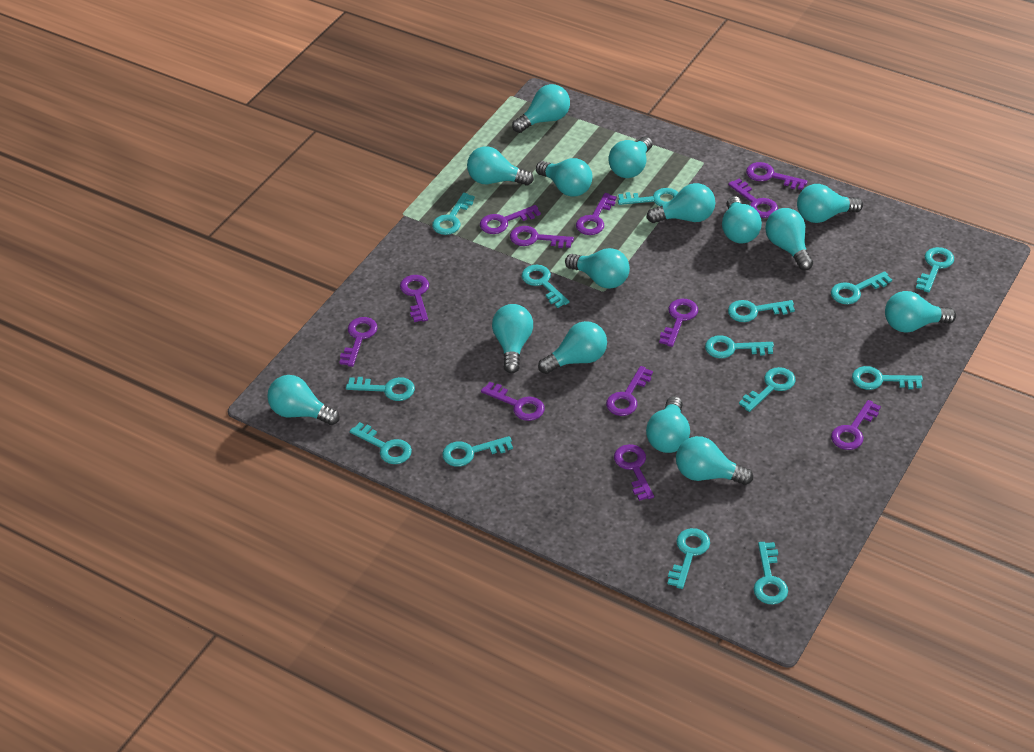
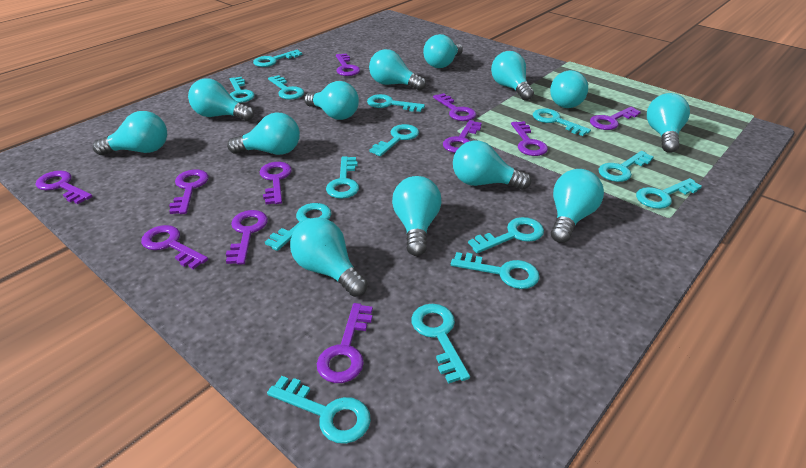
purple key: 12 -> 11
turquoise light bulb: 15 -> 13

